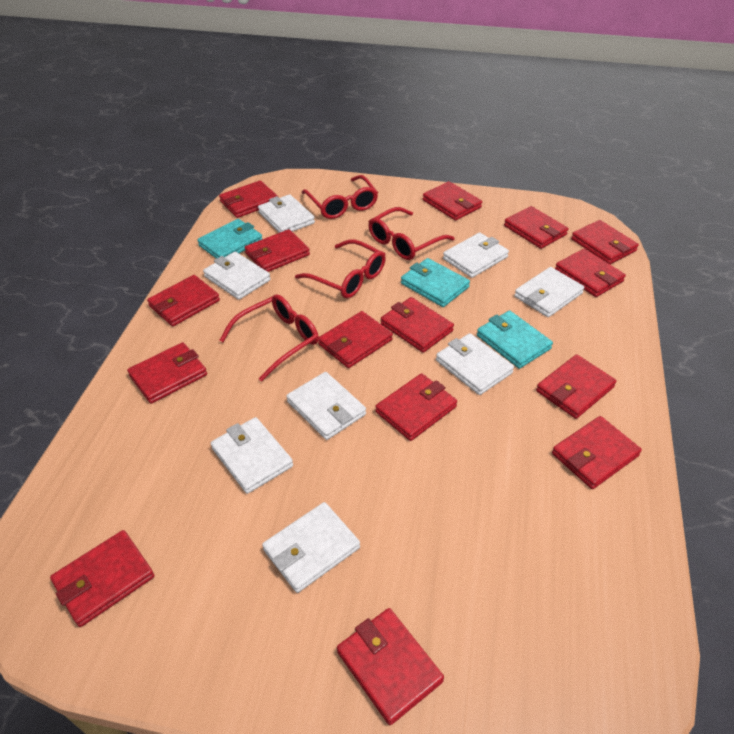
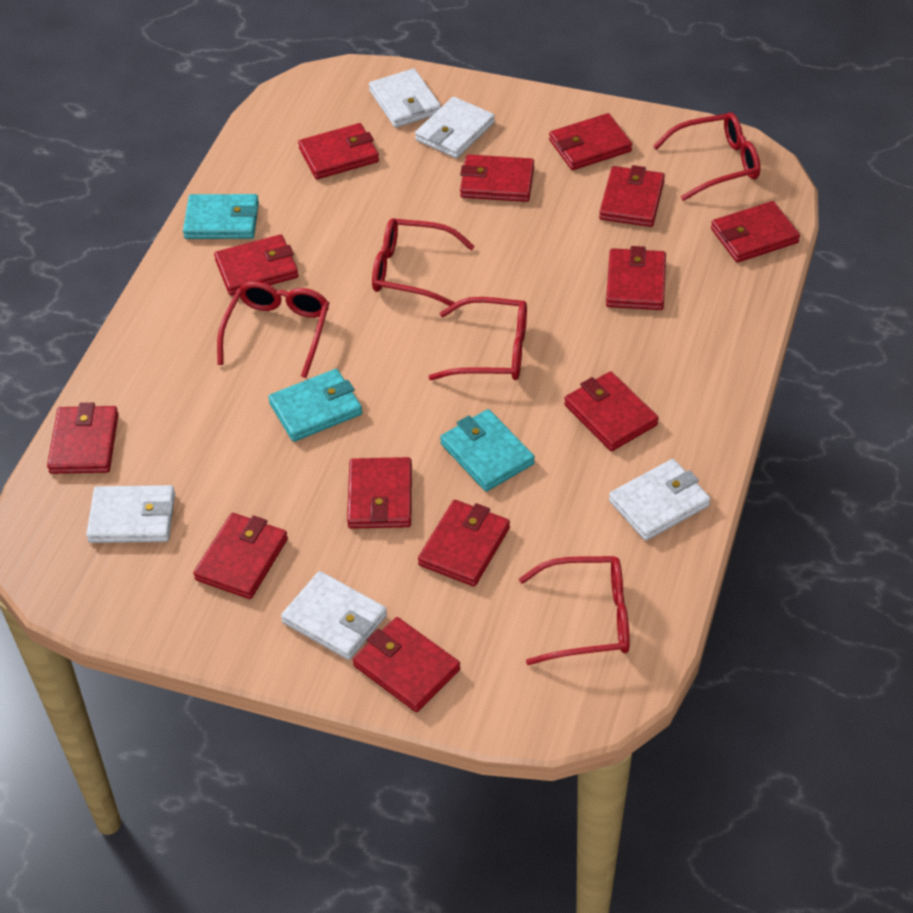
red glasses: 4 -> 5
red wallet: 15 -> 13
white wallet: 8 -> 5

